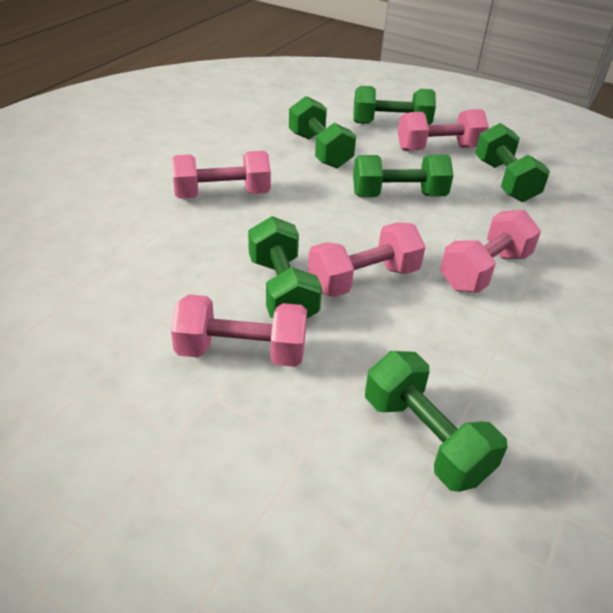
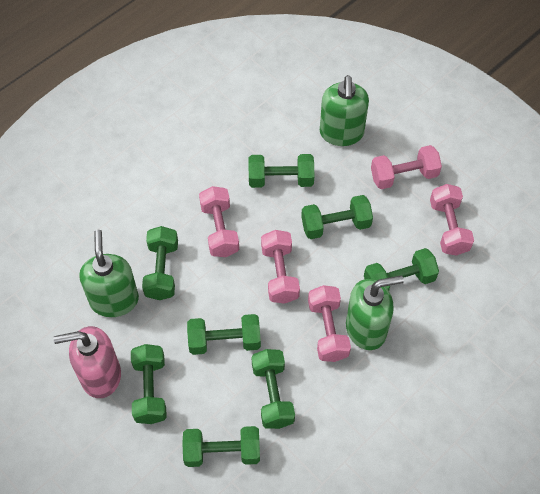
green dumbbell: 6 -> 8
green soap dispenser: 0 -> 3
pink soap dispenser: 0 -> 1

